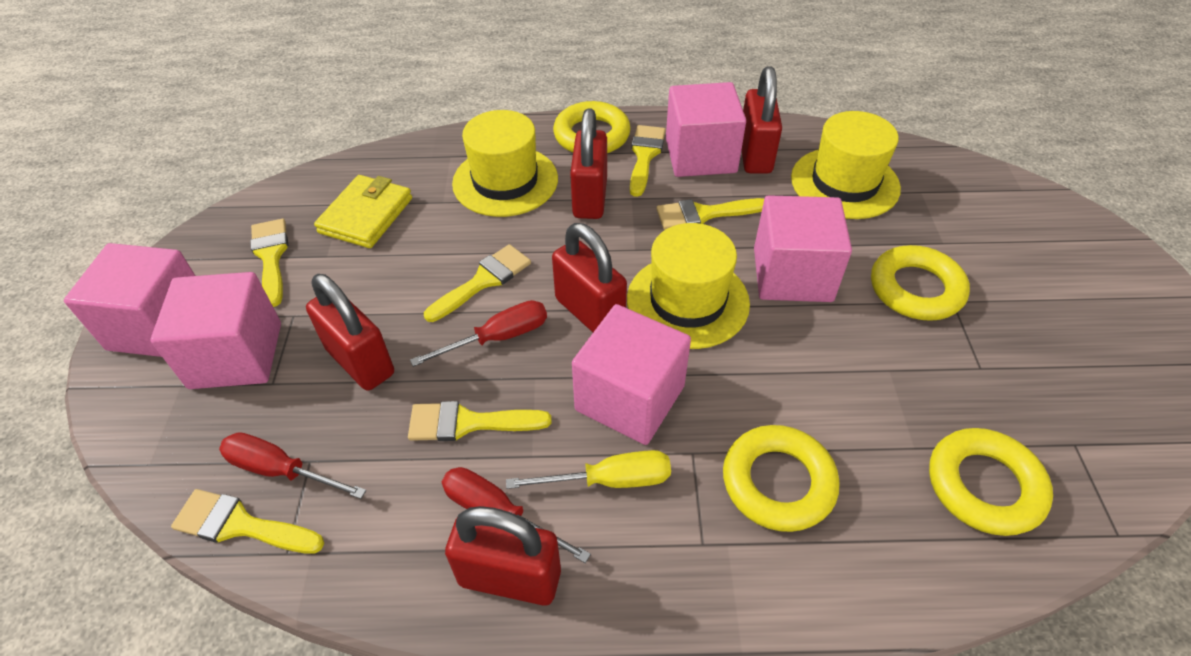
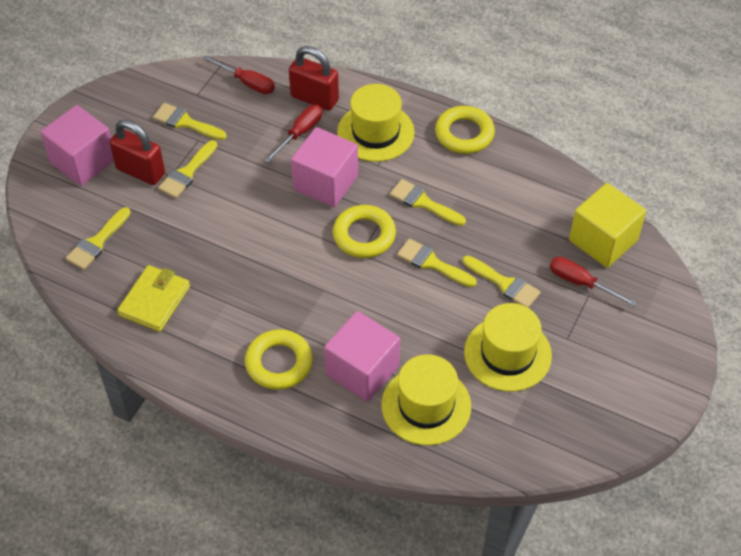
pink cube: 5 -> 3
red padlock: 5 -> 2
yellow cube: 0 -> 1
yellow ring: 4 -> 3
yellow screwdriver: 1 -> 0

